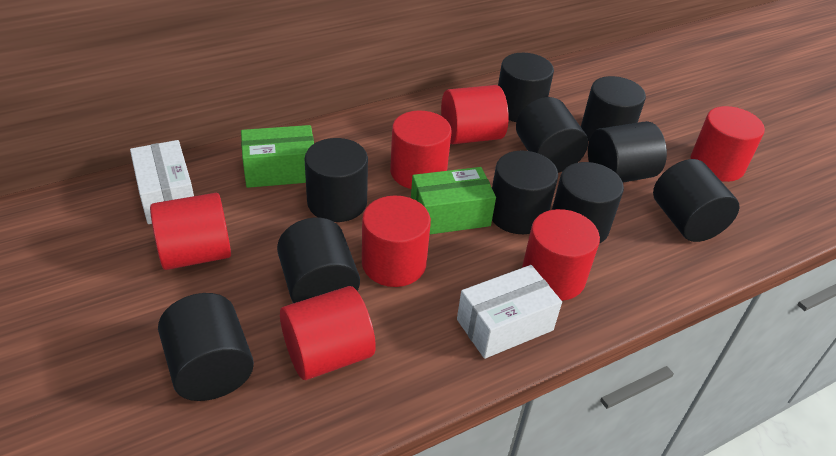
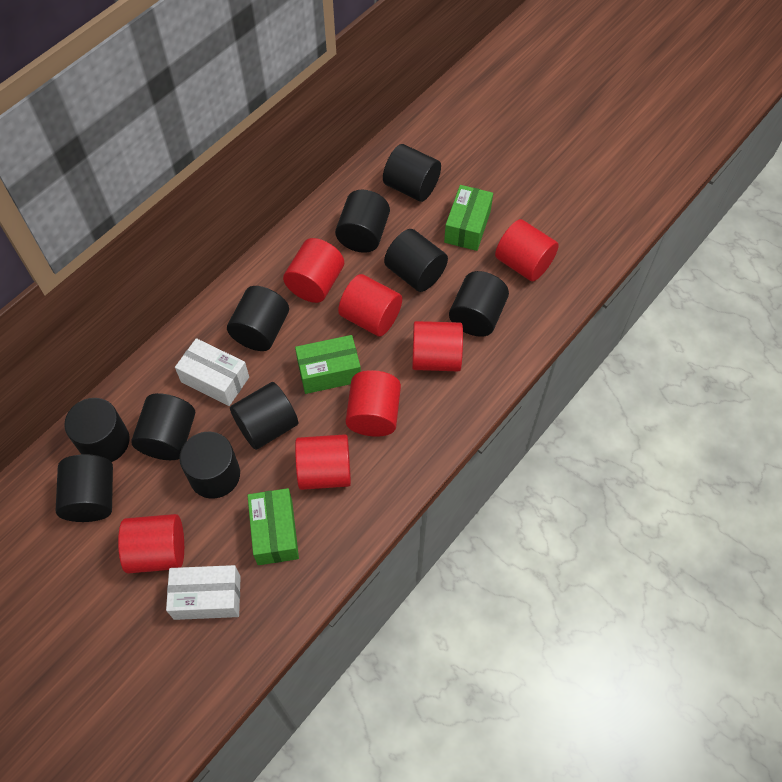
green box: 2 -> 3

